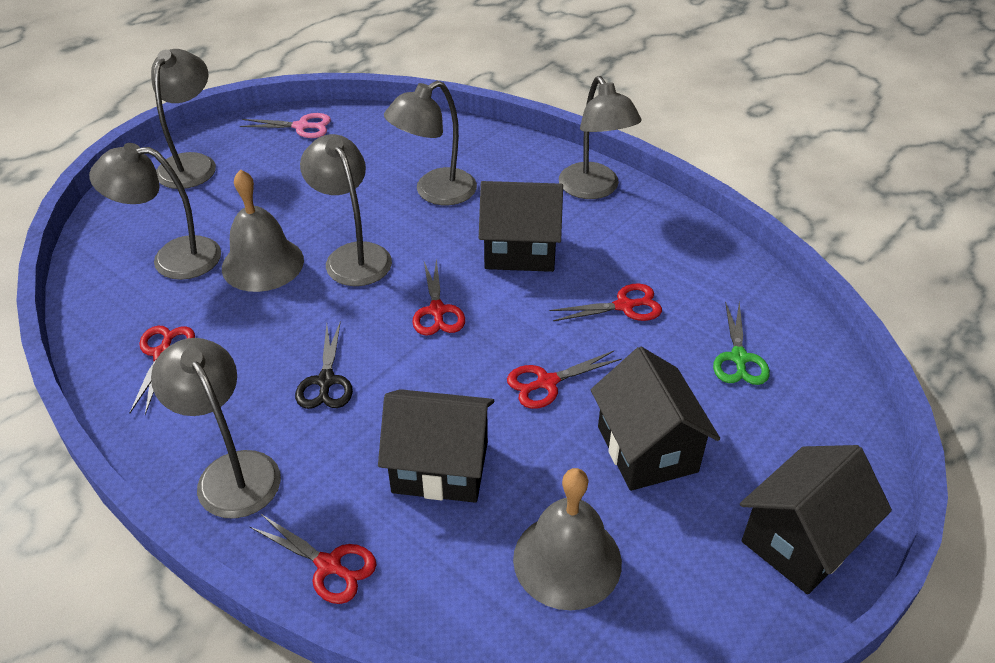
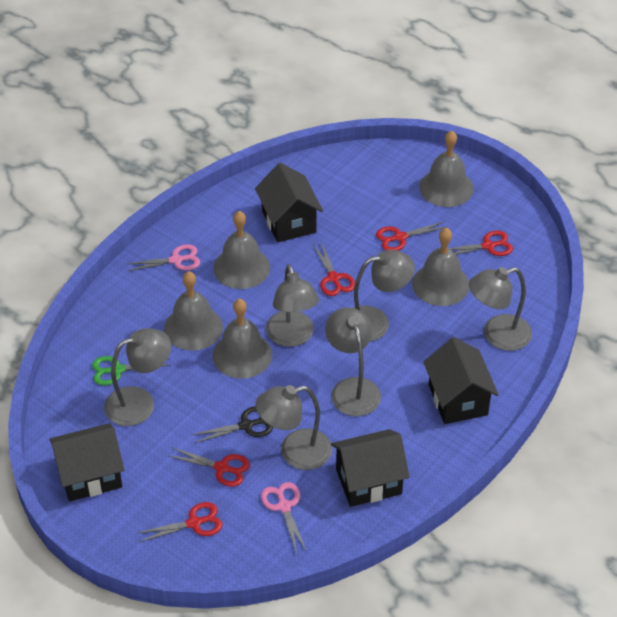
grey bell: 2 -> 5
pink scissors: 1 -> 2

